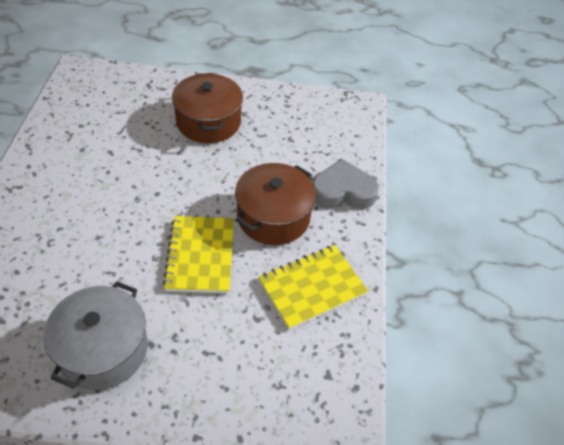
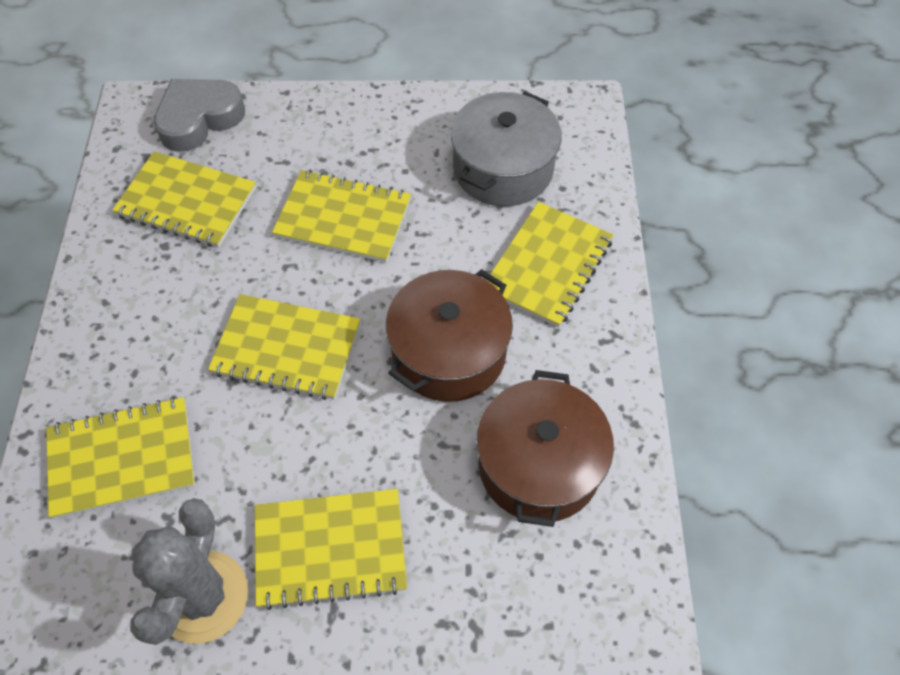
grey cactus: 0 -> 1
yellow notebook: 2 -> 6

